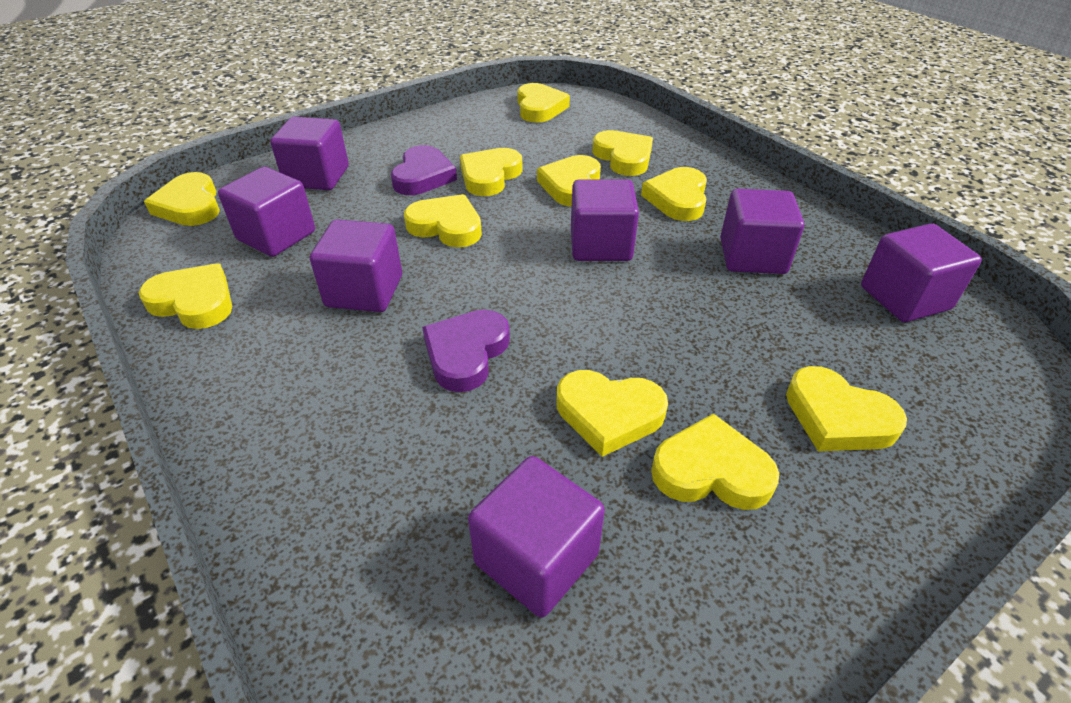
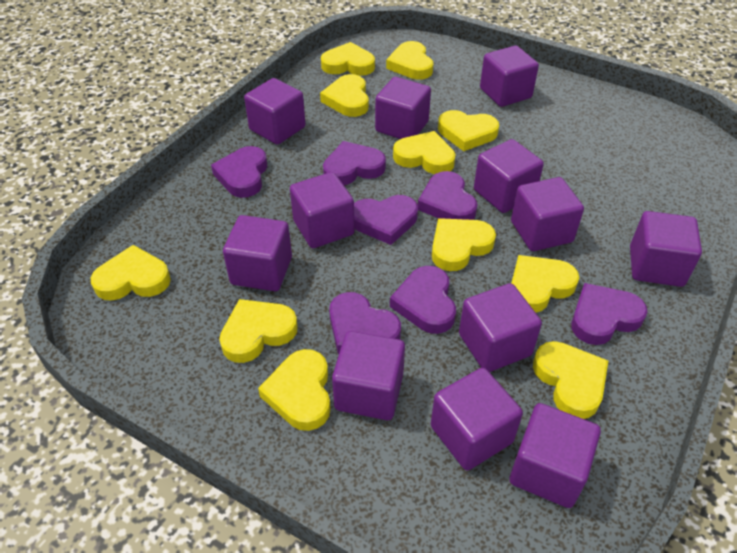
purple cube: 7 -> 12
purple heart: 2 -> 7

